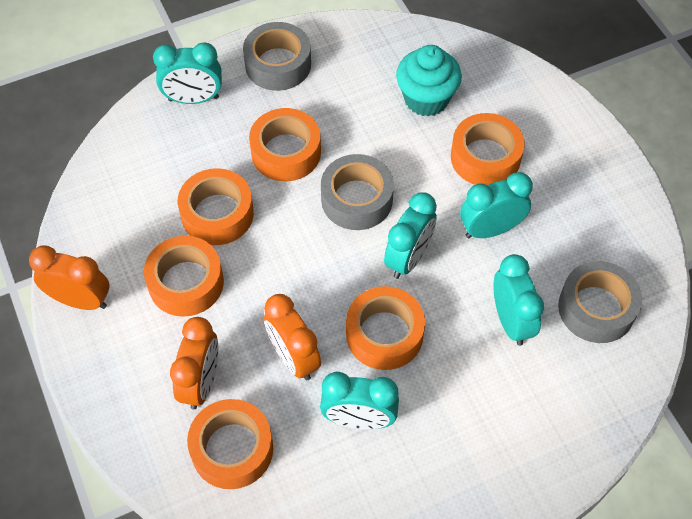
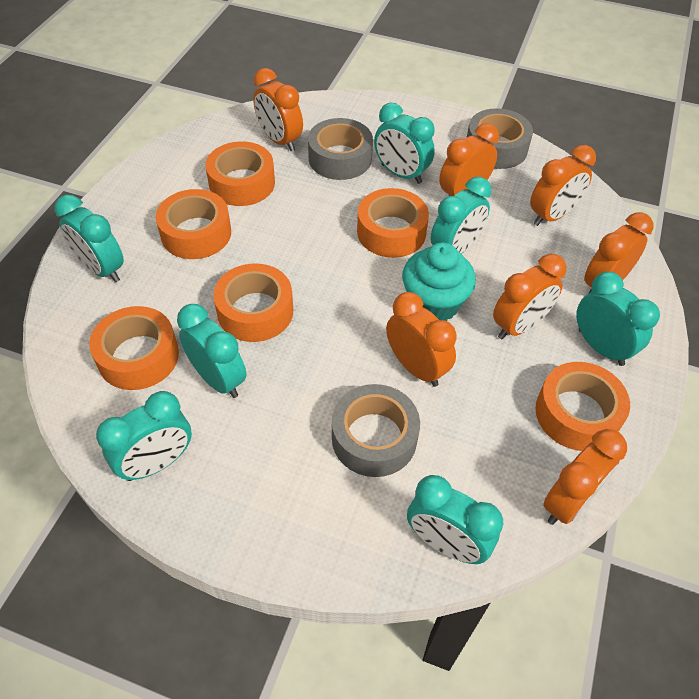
orange clock: 3 -> 7
turquoise clock: 5 -> 7

